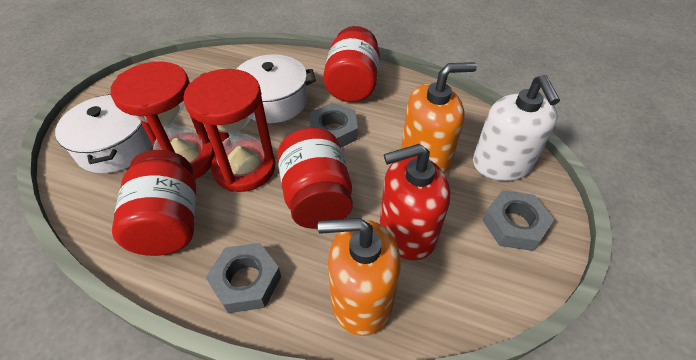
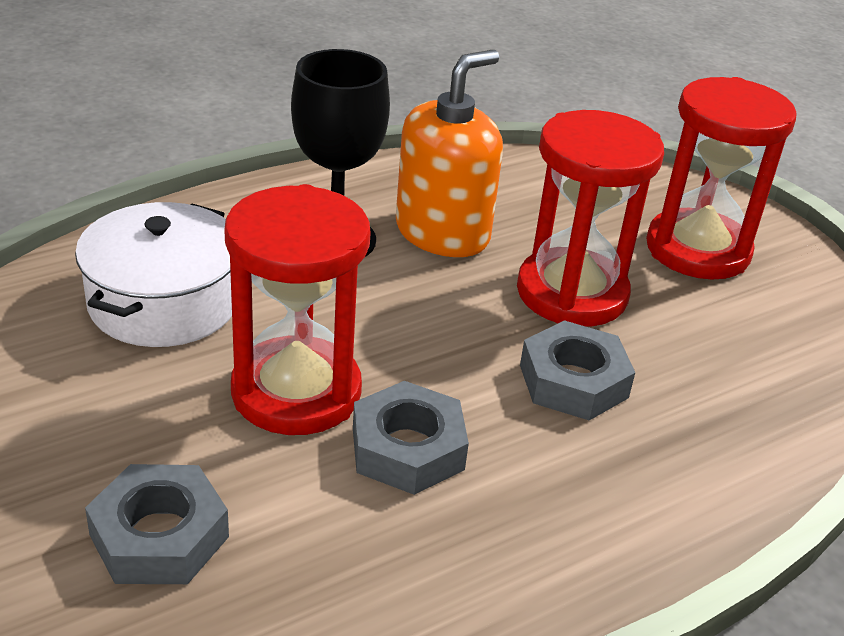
black goblet: 0 -> 1
orange soap dispenser: 2 -> 1
red hourglass: 2 -> 3
red jar: 3 -> 0
red soap dispenser: 1 -> 0
white pot: 2 -> 1
white soap dispenser: 1 -> 0

